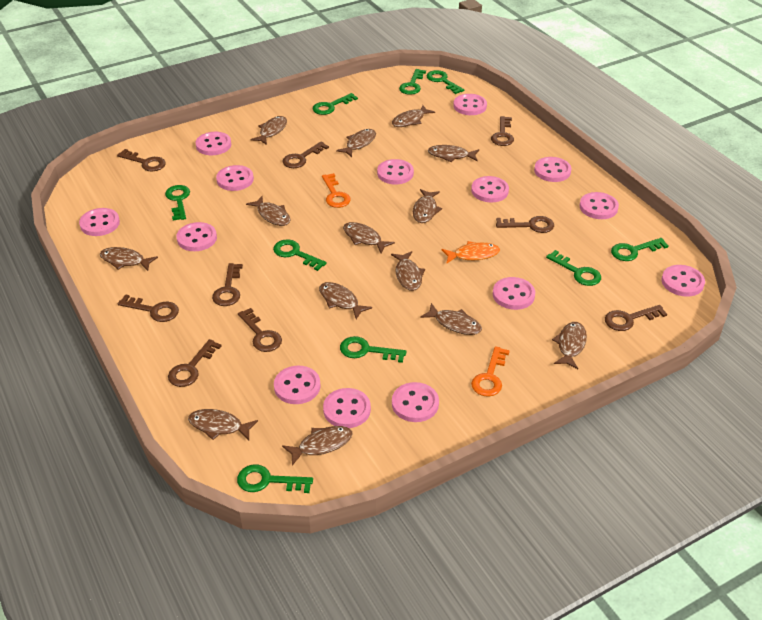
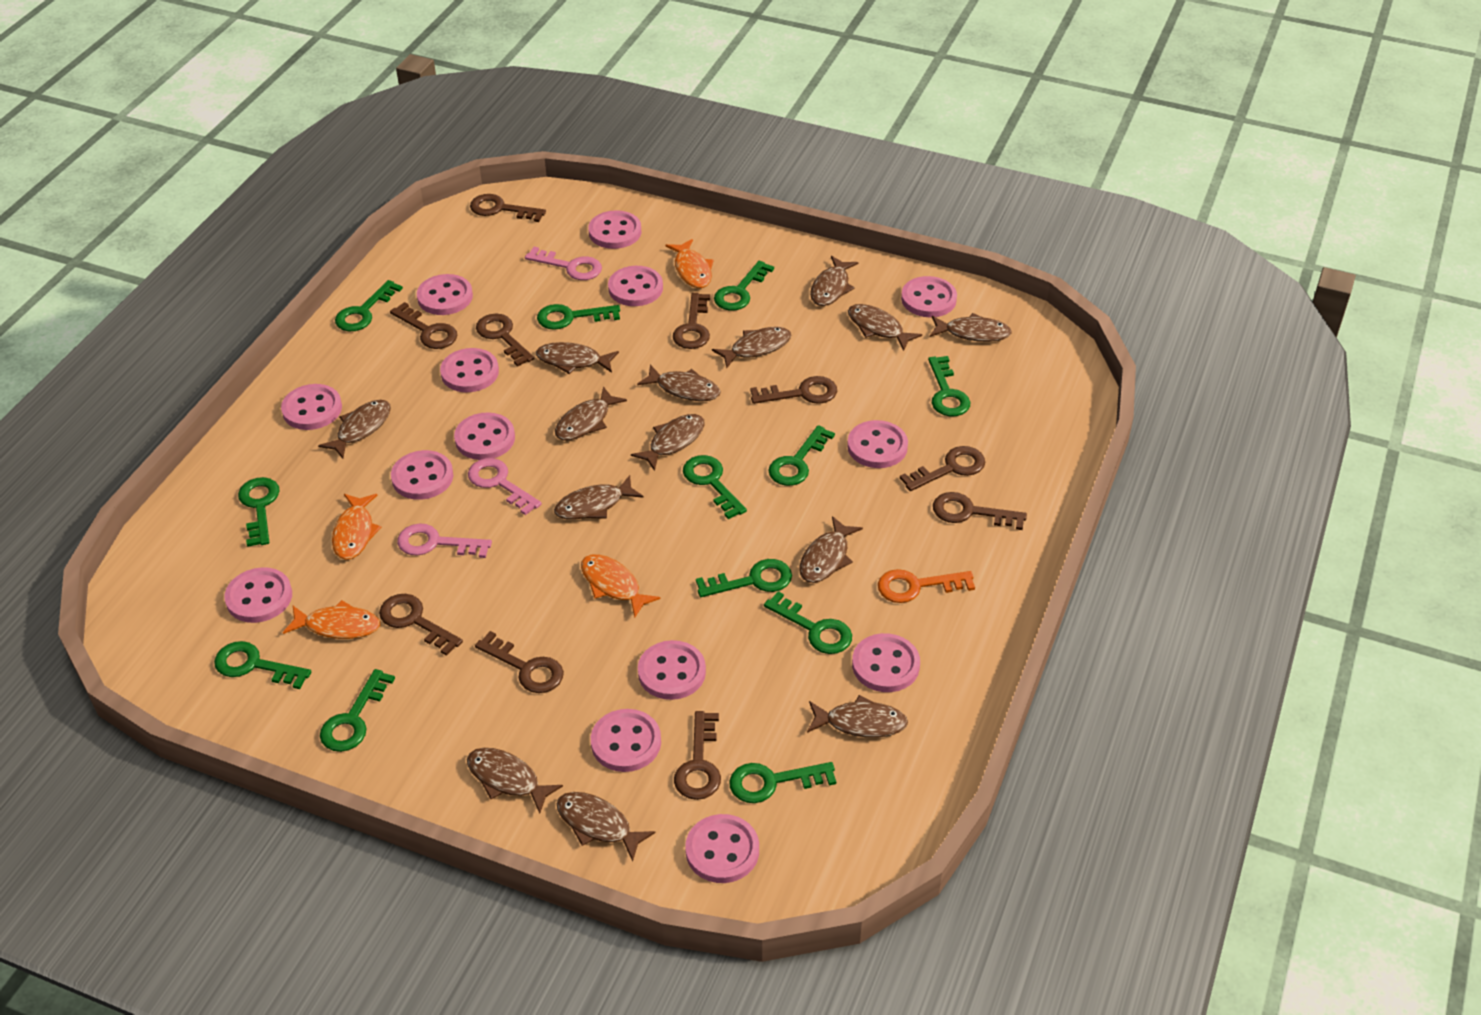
brown key: 9 -> 10
green key: 9 -> 12
orange fish: 1 -> 4
orange key: 2 -> 1
pink key: 0 -> 3

